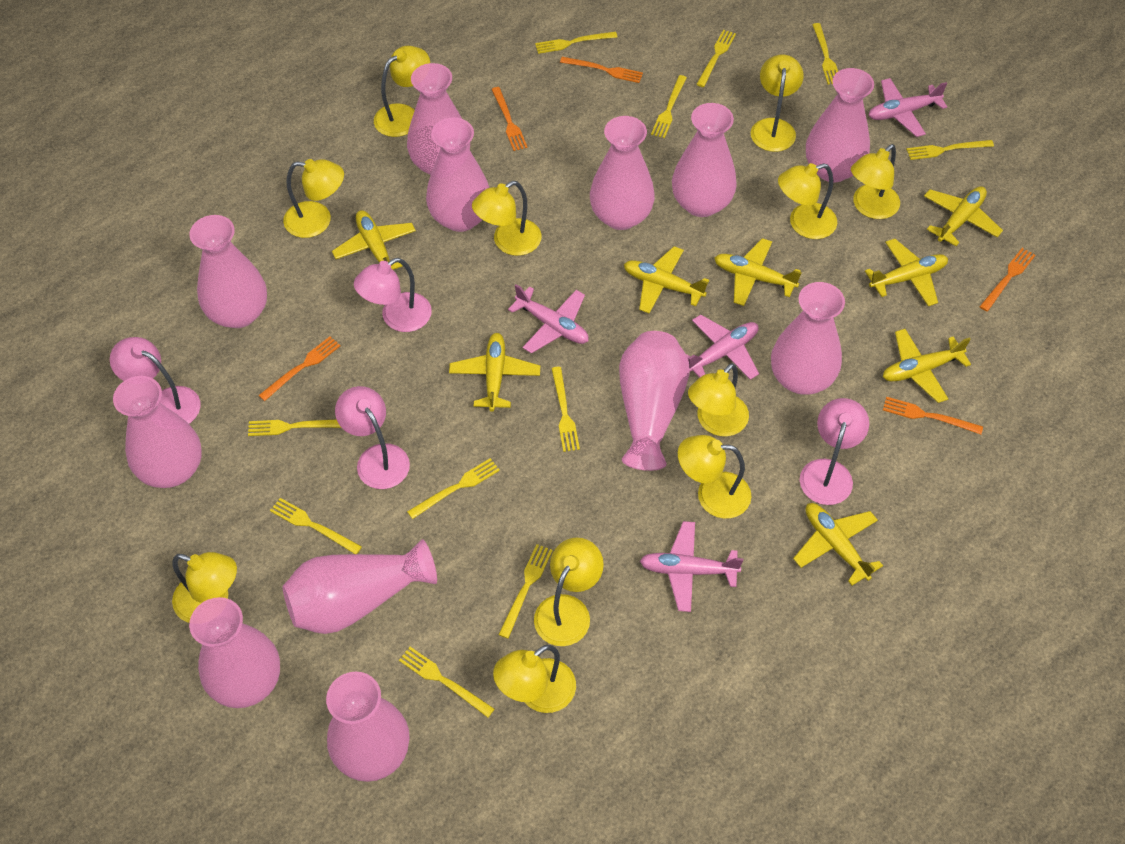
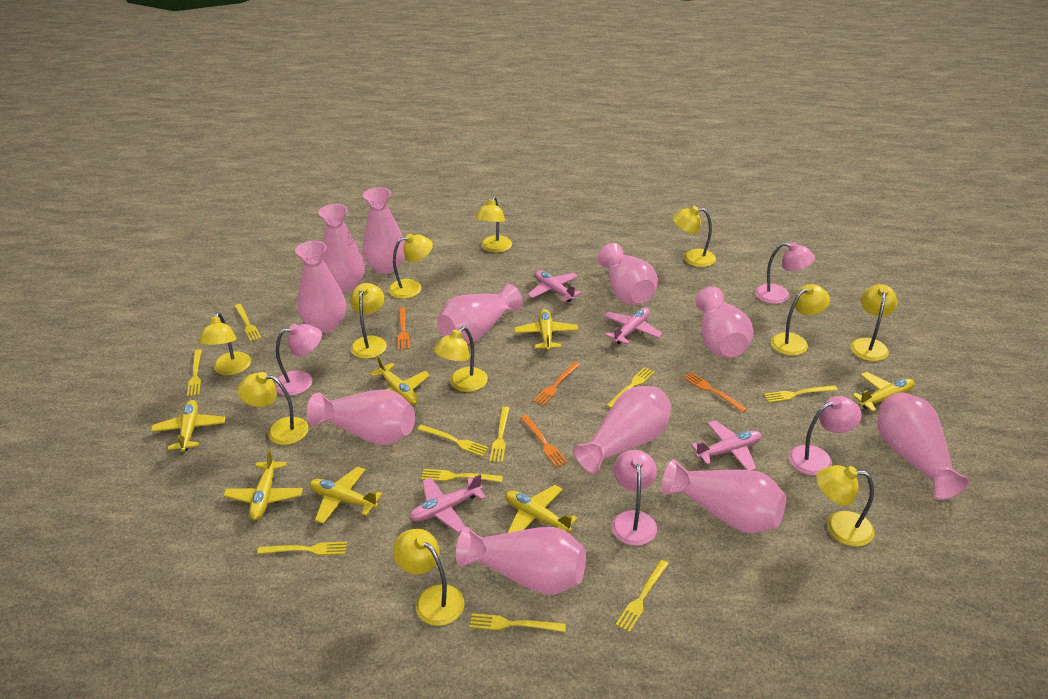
orange fork: 5 -> 4
pink vase: 12 -> 11
yellow fork: 11 -> 10
yellow plane: 8 -> 7

